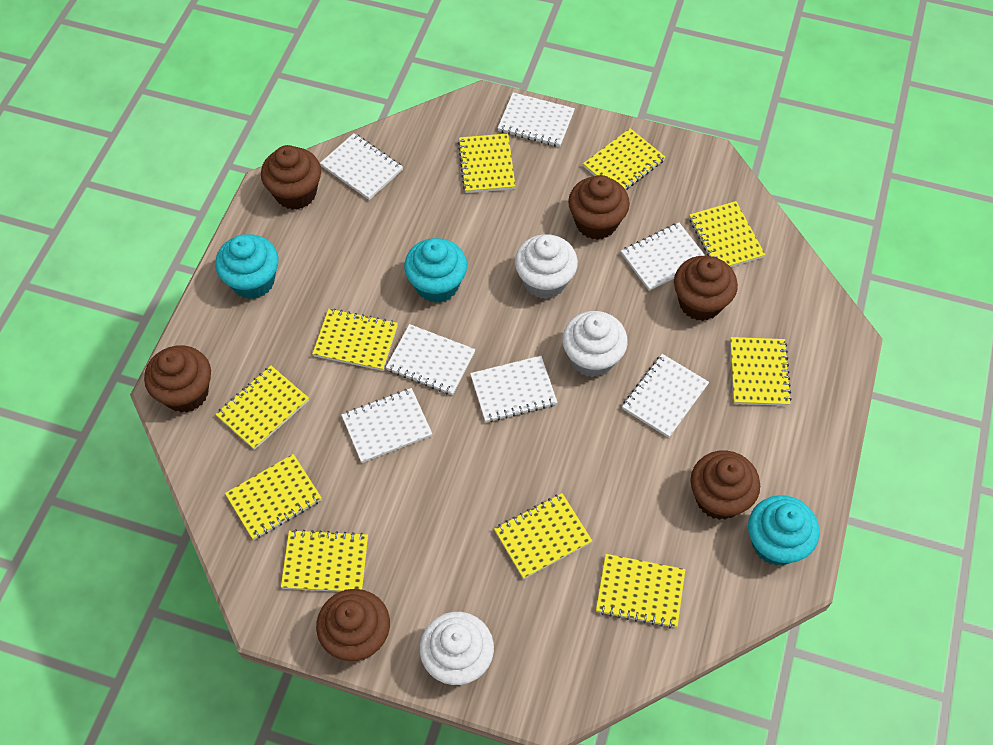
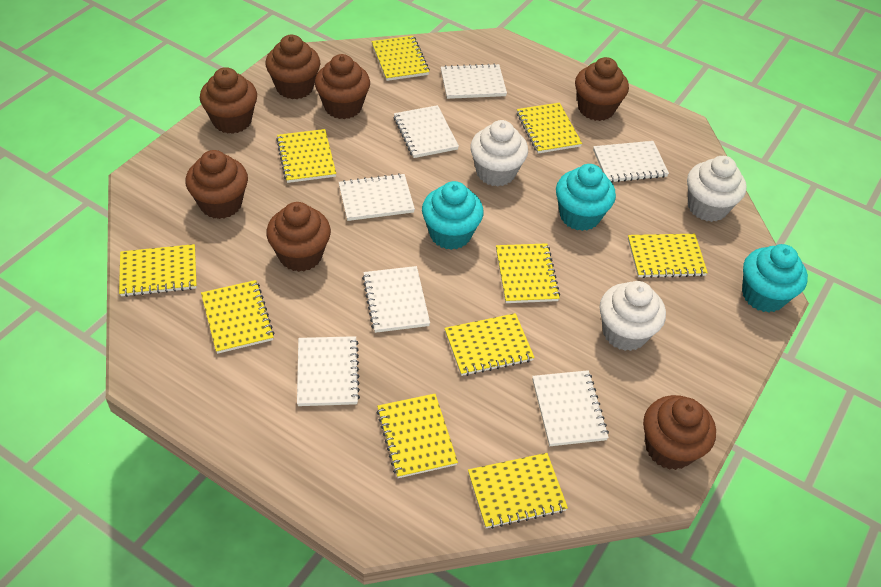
brown cupcake: 6 -> 7

